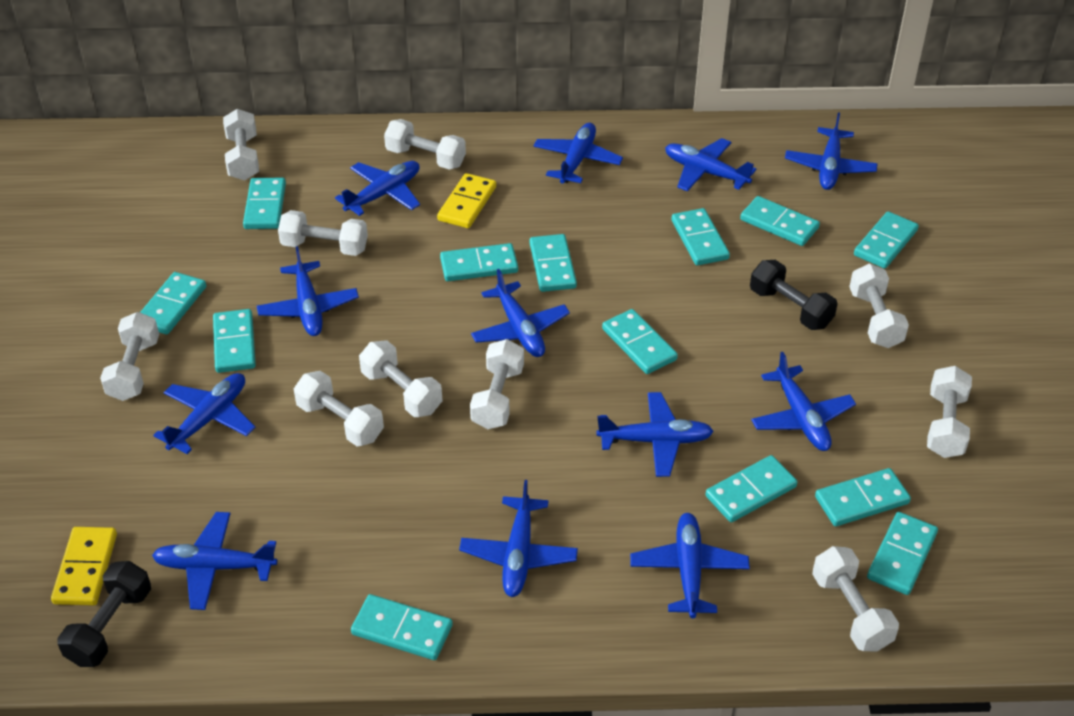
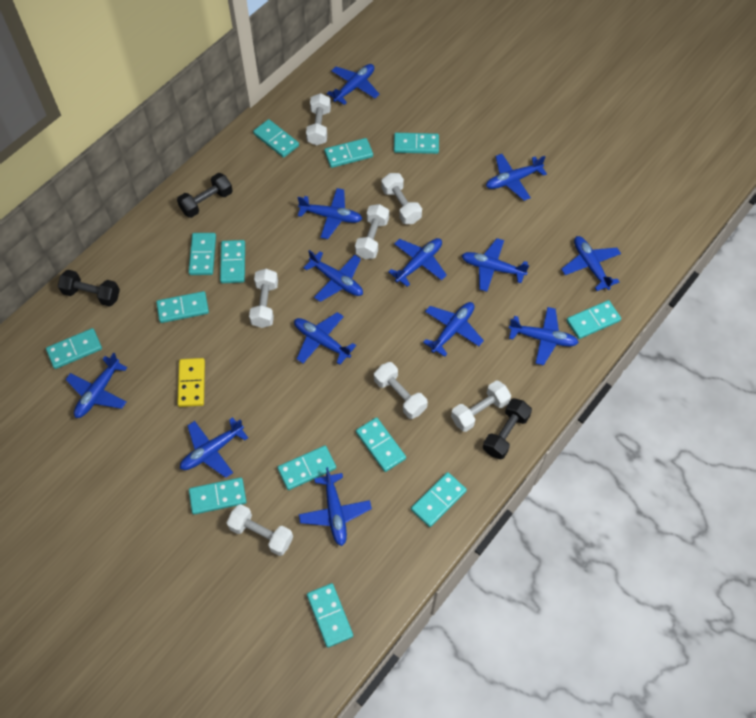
black dumbbell: 2 -> 3
blue plane: 12 -> 13
white dumbbell: 10 -> 7
yellow domino: 2 -> 1

